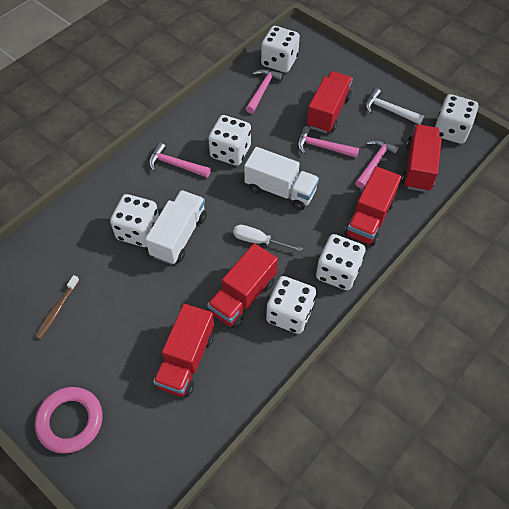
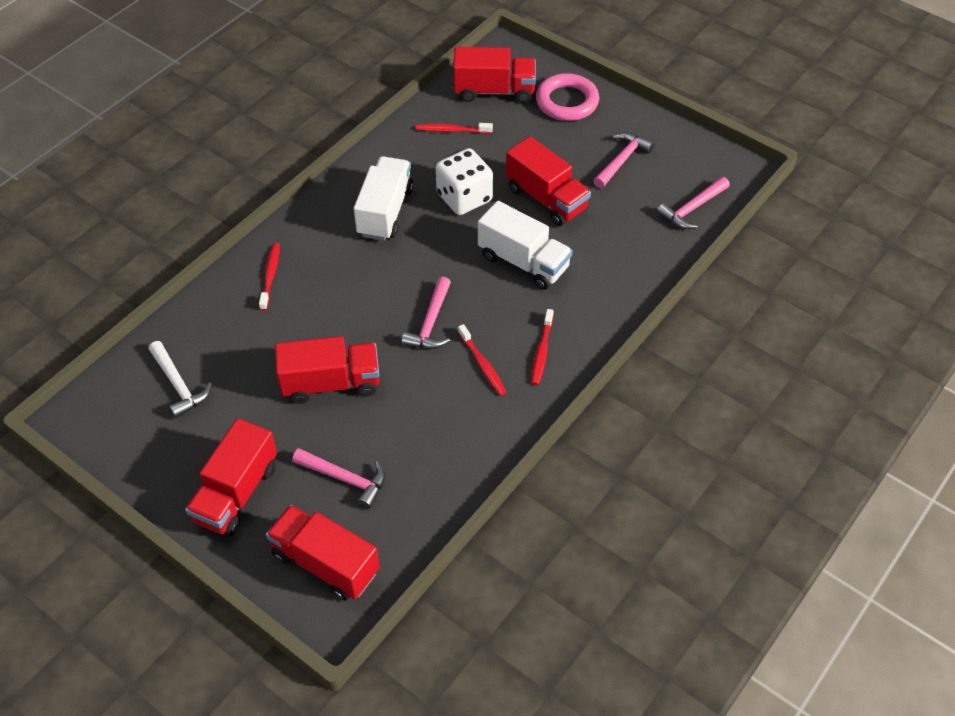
brown toothbrush: 1 -> 0
red toothbrush: 0 -> 4
white dice: 6 -> 1
white screwdriver: 1 -> 0

